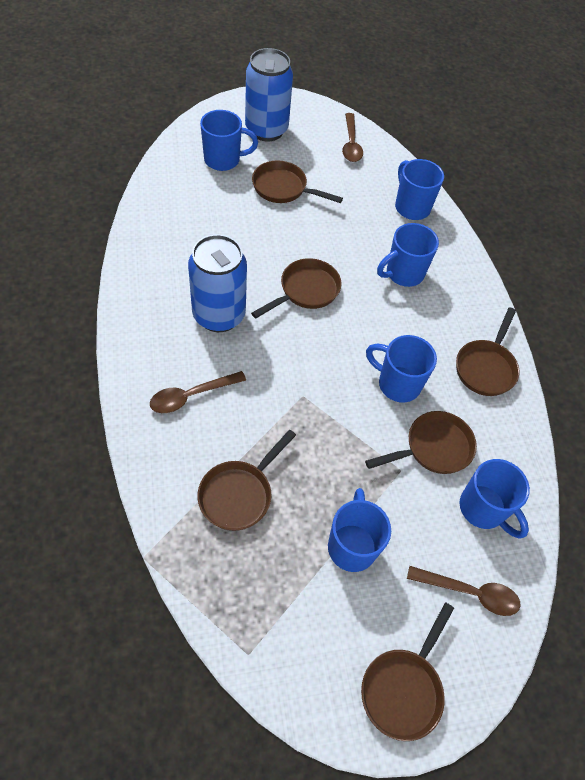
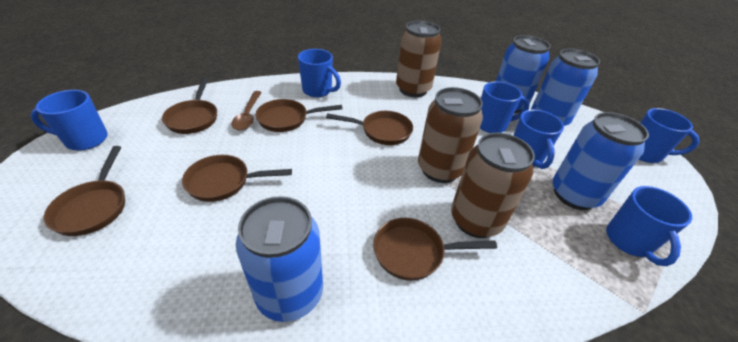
blue can: 2 -> 4
brown can: 0 -> 3
brown spoon: 3 -> 1

